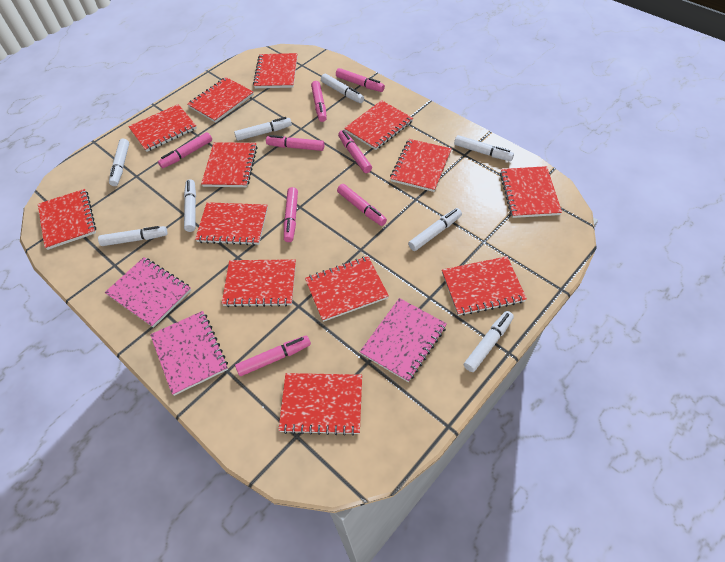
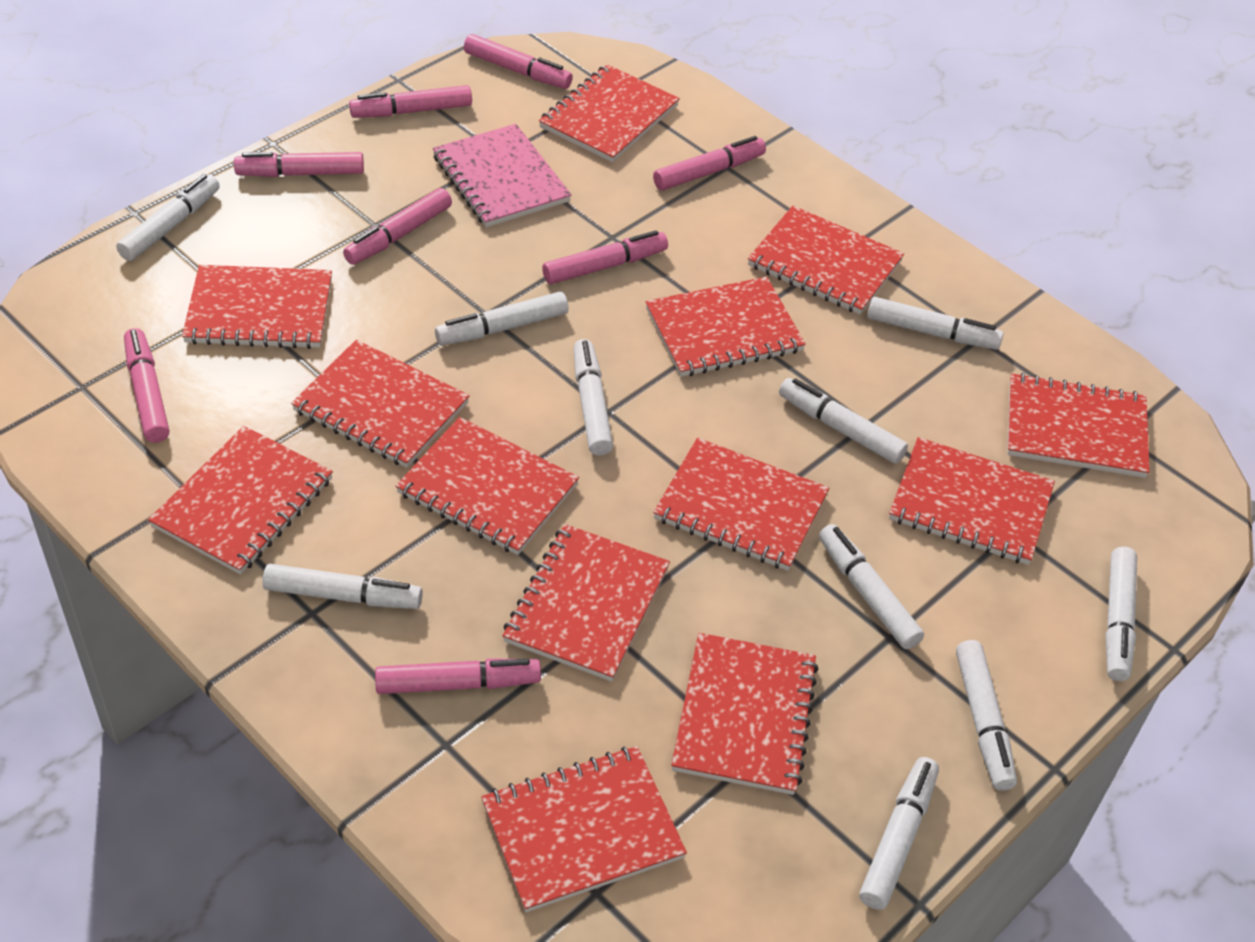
pink notebook: 3 -> 1
white marker: 8 -> 10

